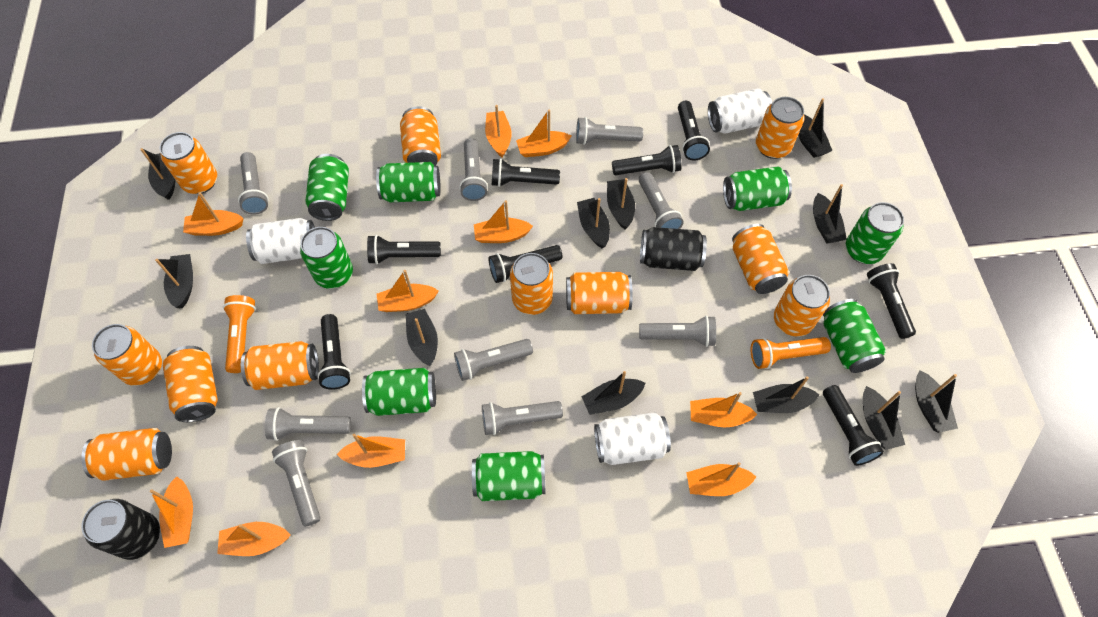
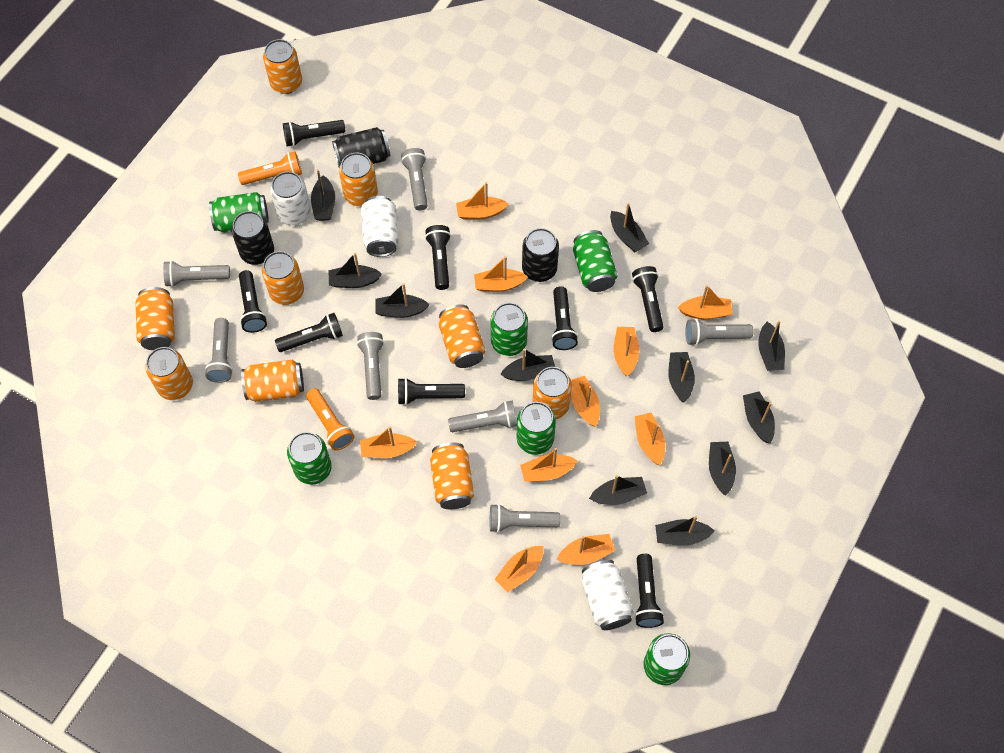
black can: 2 -> 3
green can: 8 -> 6
grey flashlight: 9 -> 7
orange can: 11 -> 9

